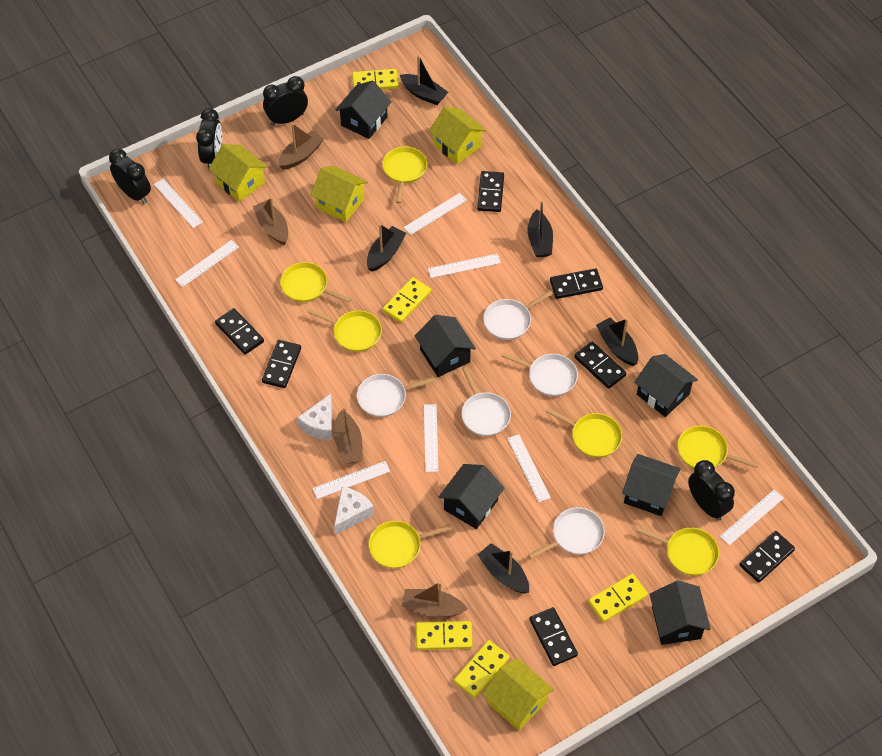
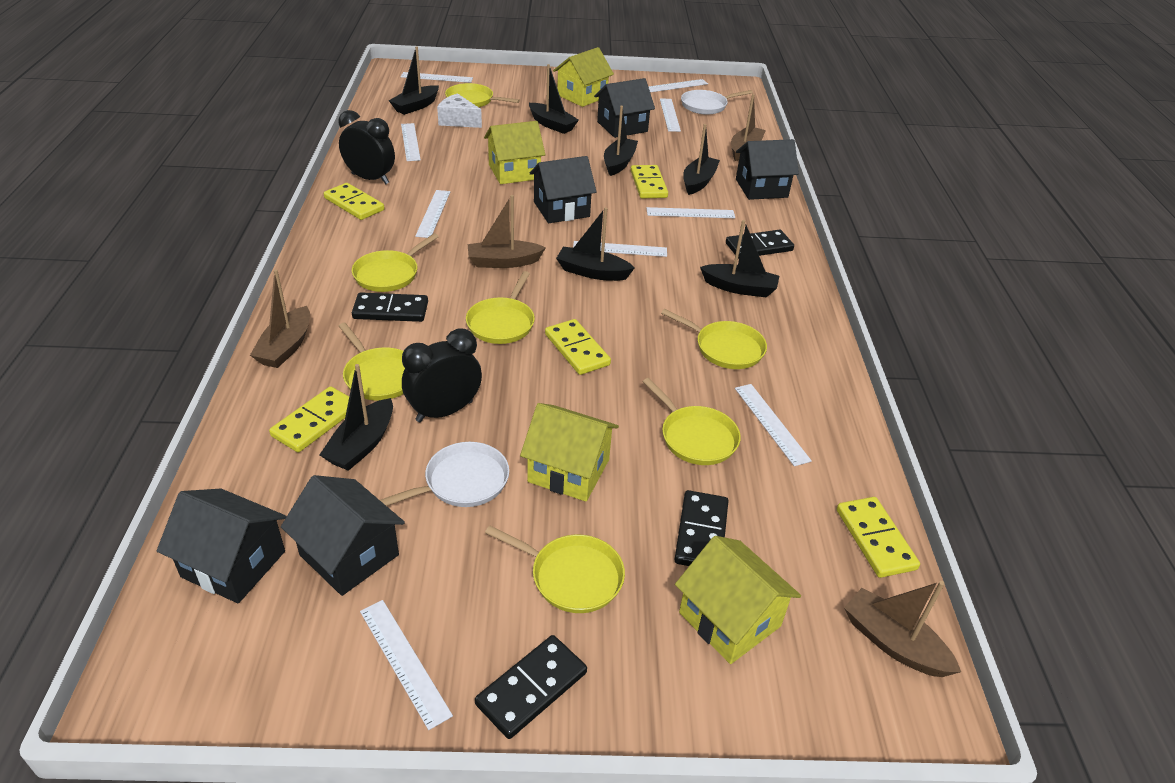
black boat: 5 -> 7
black clock: 4 -> 2
black domino: 7 -> 4
black house: 6 -> 5
white cheese: 2 -> 1
white pan: 5 -> 2
white ruler: 8 -> 9

